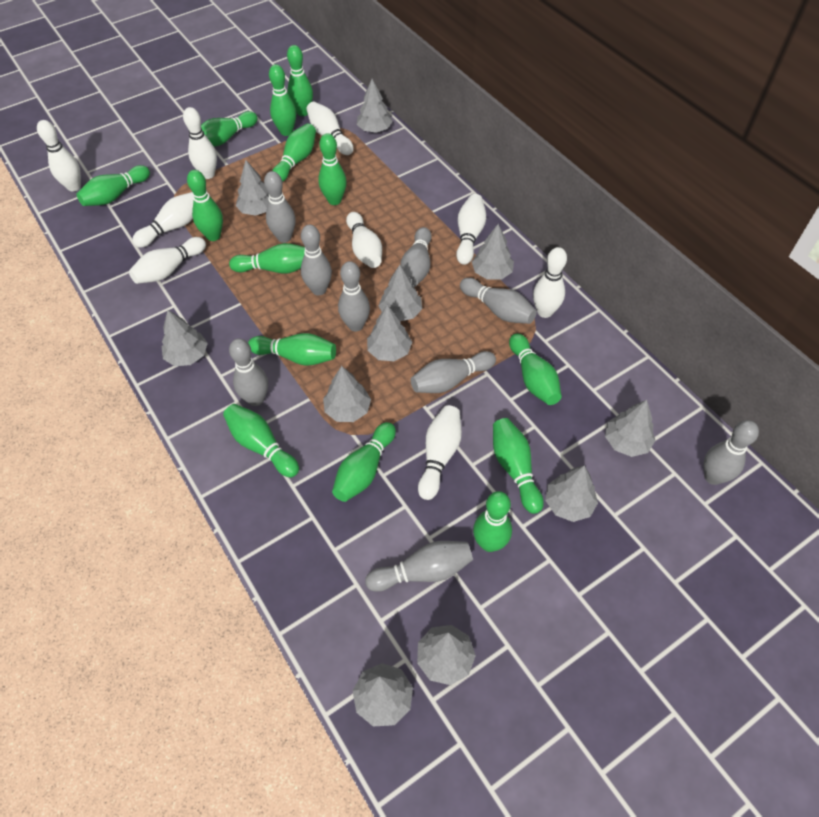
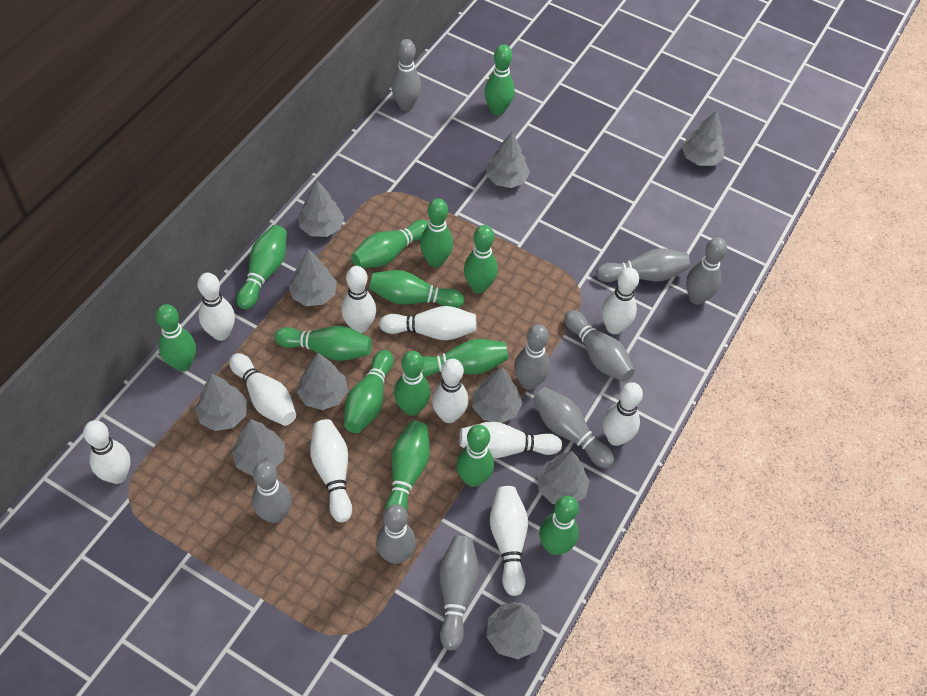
grey tree: 11 -> 10
white bowling pin: 9 -> 11

